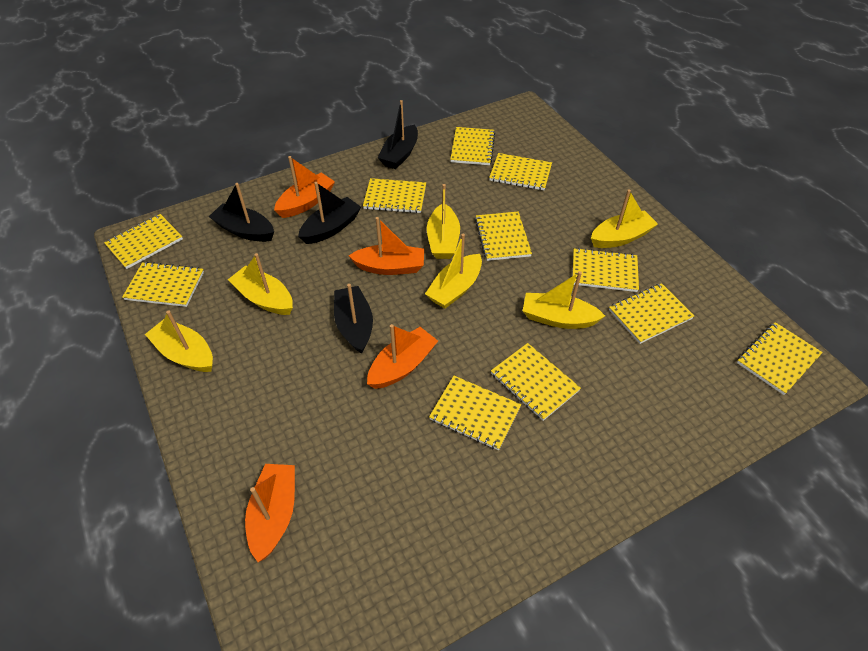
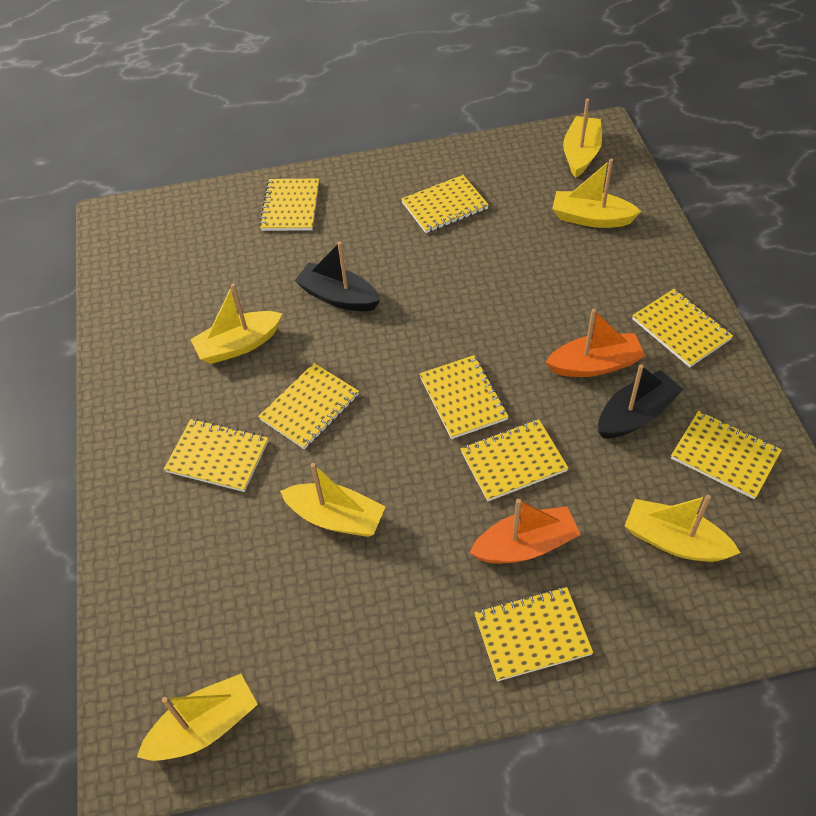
black boat: 4 -> 2
orange boat: 4 -> 2
yellow notebook: 11 -> 9

